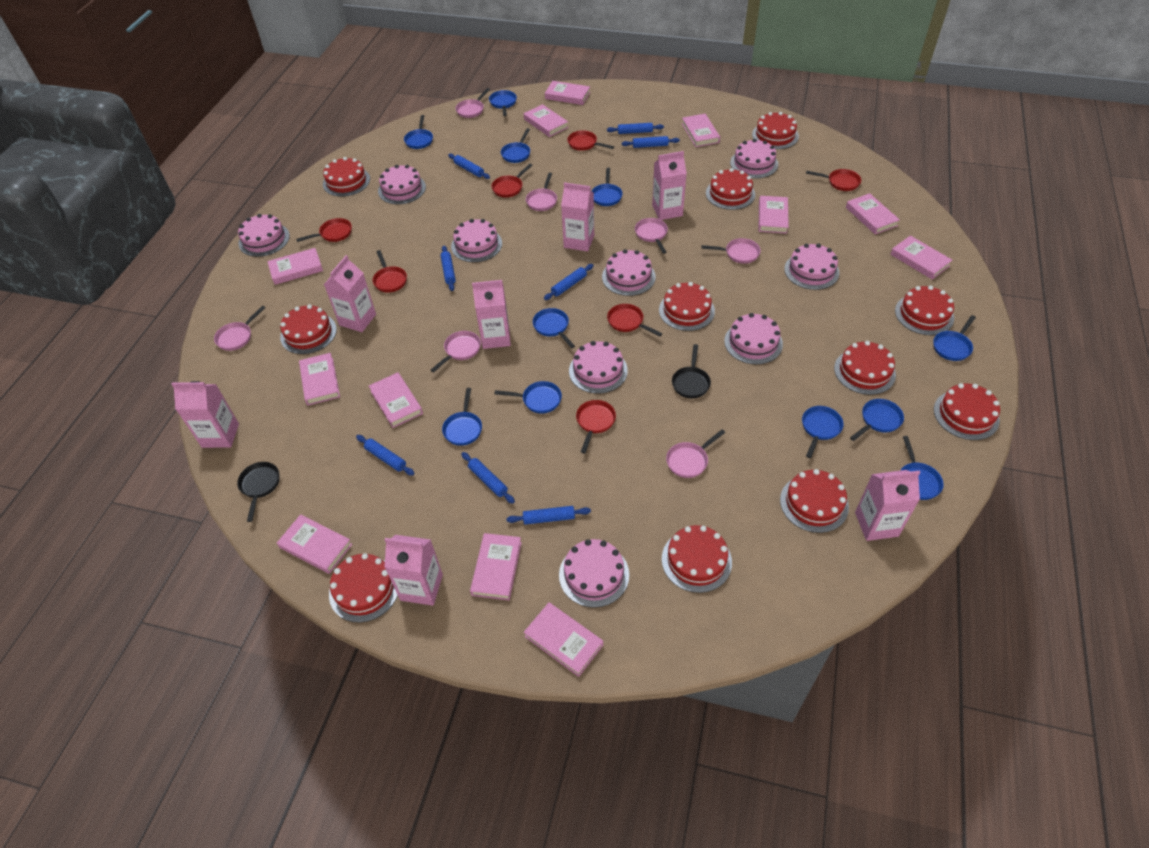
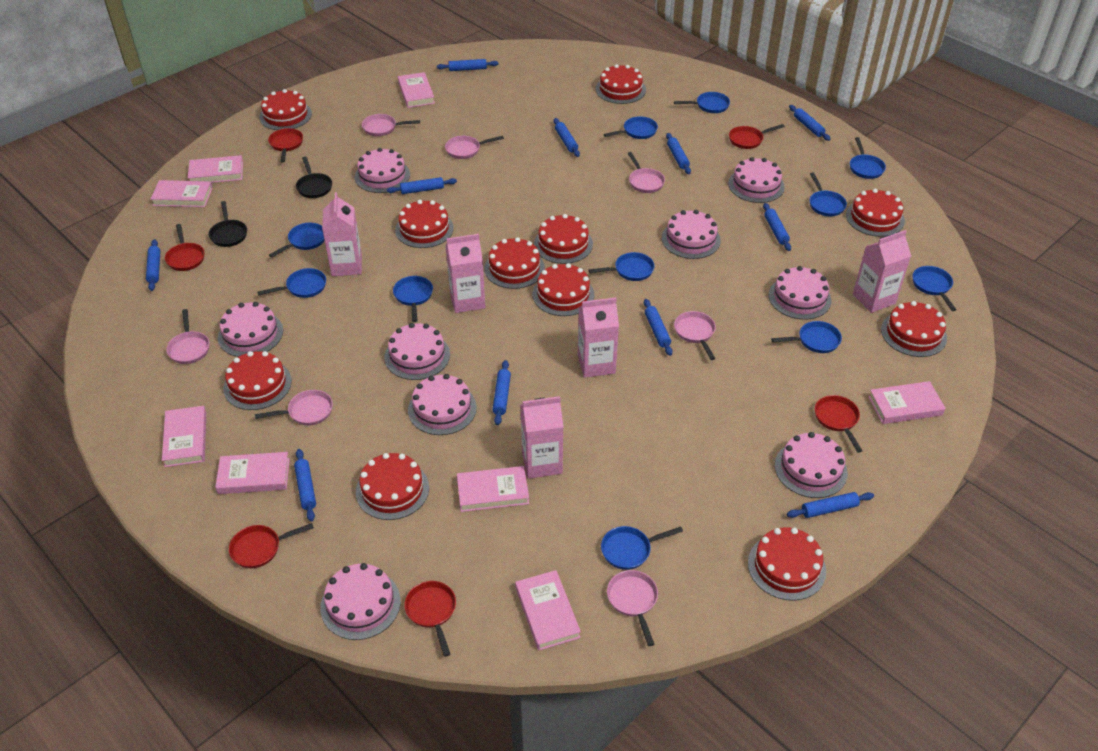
blue rolling pin: 8 -> 11
pink book: 12 -> 8
pink carton: 7 -> 5
red pan: 7 -> 6

